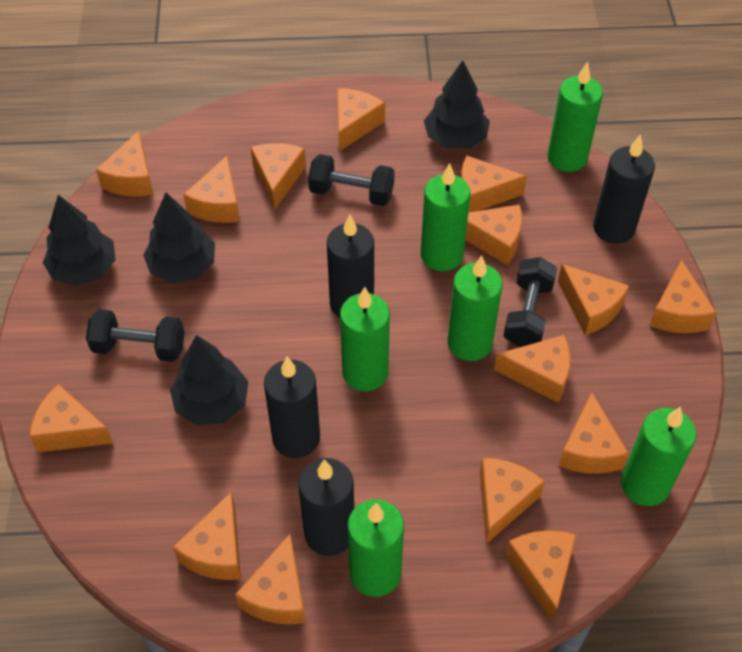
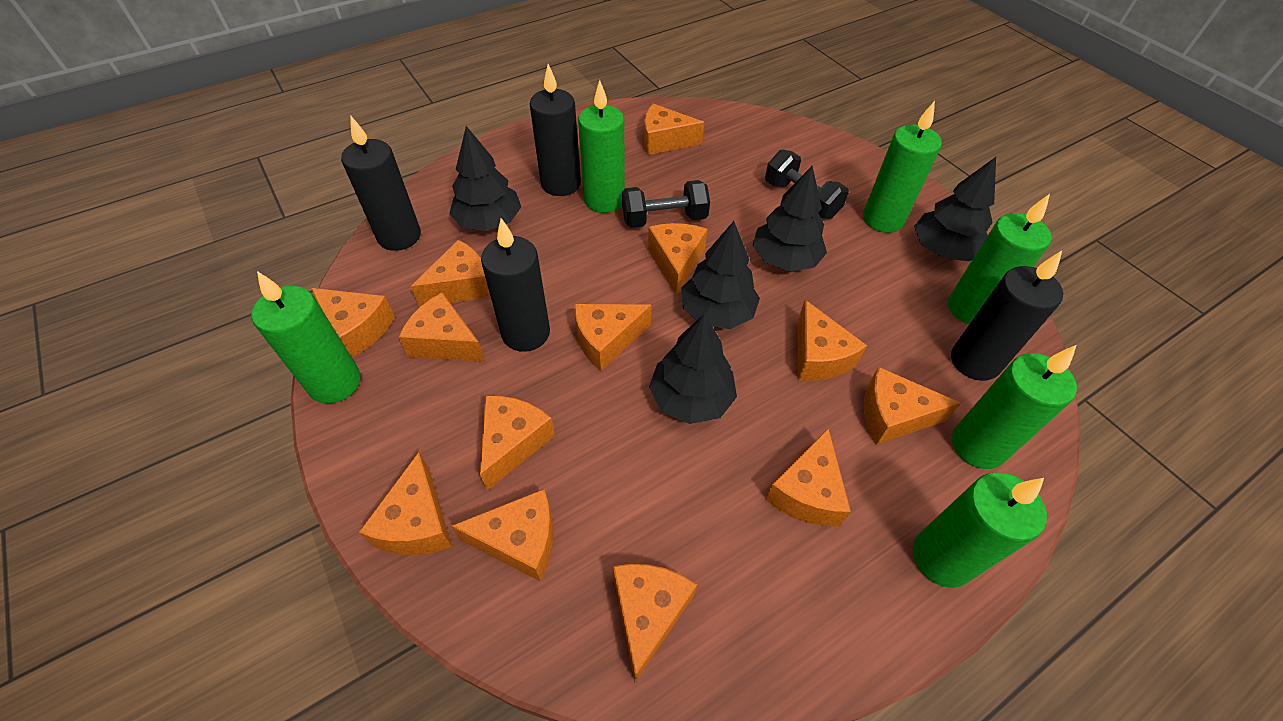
black dumbbell: 3 -> 2
black tree: 4 -> 5
orange cheese: 15 -> 13

